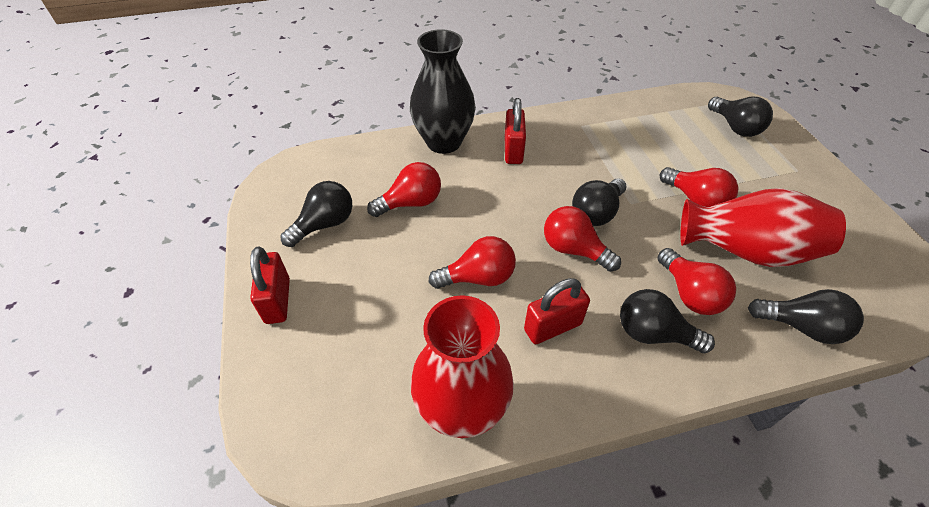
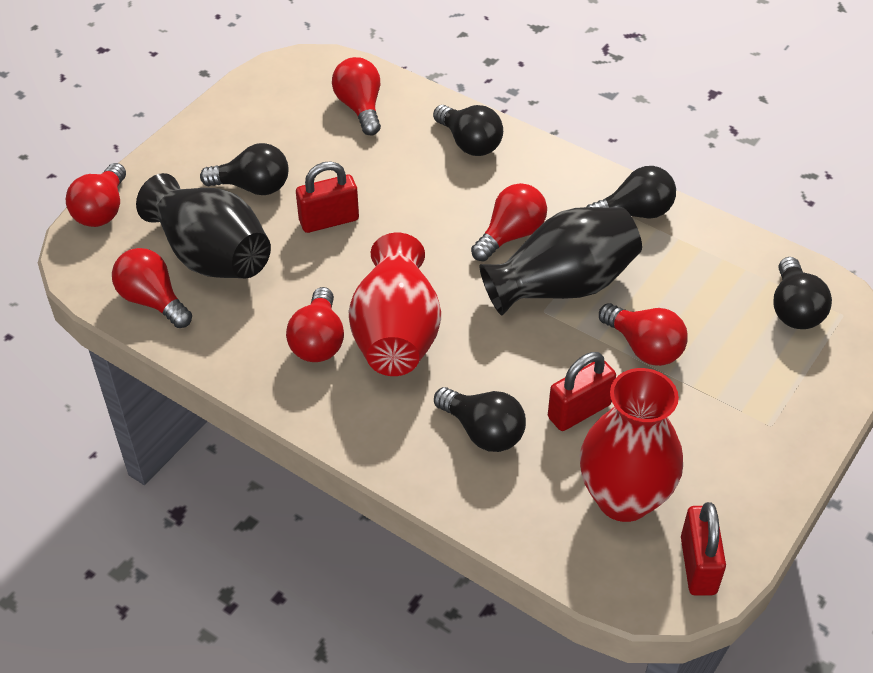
black vase: 1 -> 2
red light bulb: 5 -> 6

